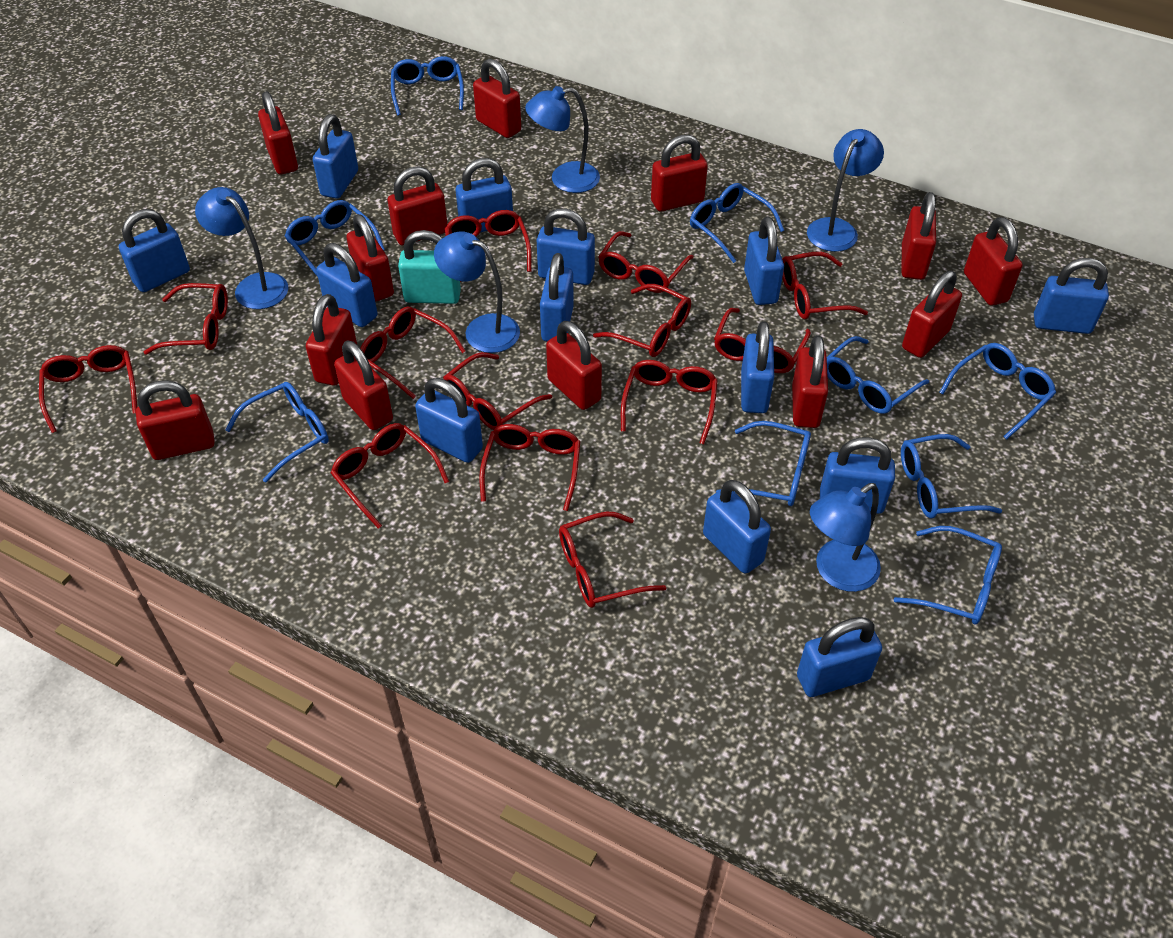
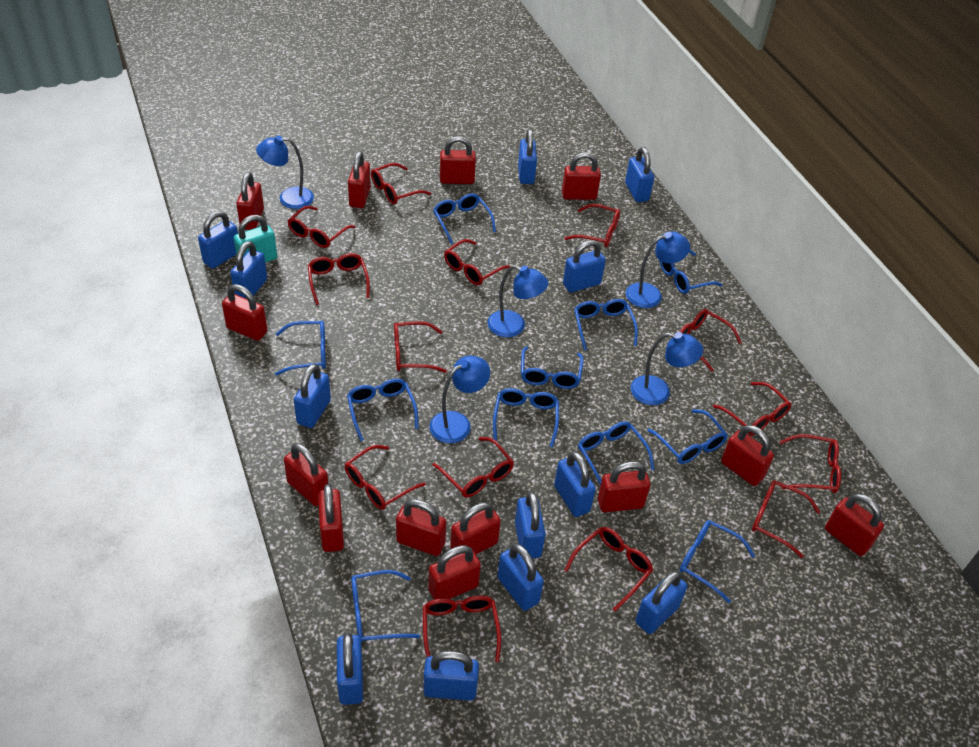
blue glasses: 9 -> 11
blue padlock: 13 -> 12
red glasses: 13 -> 14

